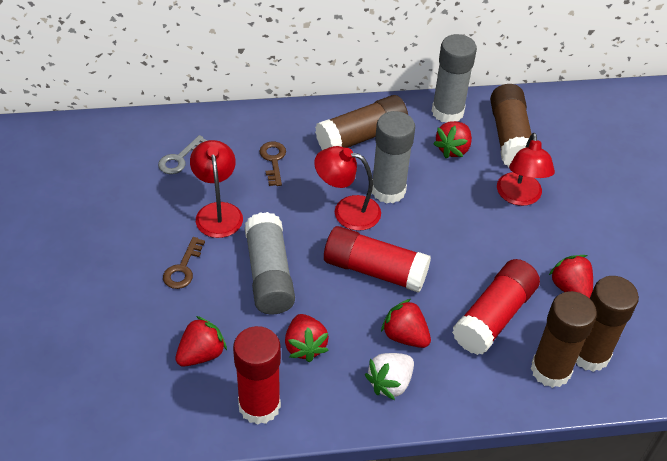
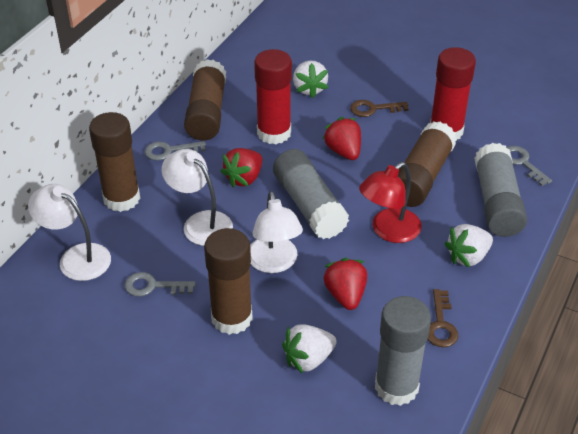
grey key: 1 -> 3
red glue stick: 3 -> 2
red lamp: 3 -> 1
red strawberry: 5 -> 3
white lamp: 0 -> 3
white strawberry: 1 -> 3

